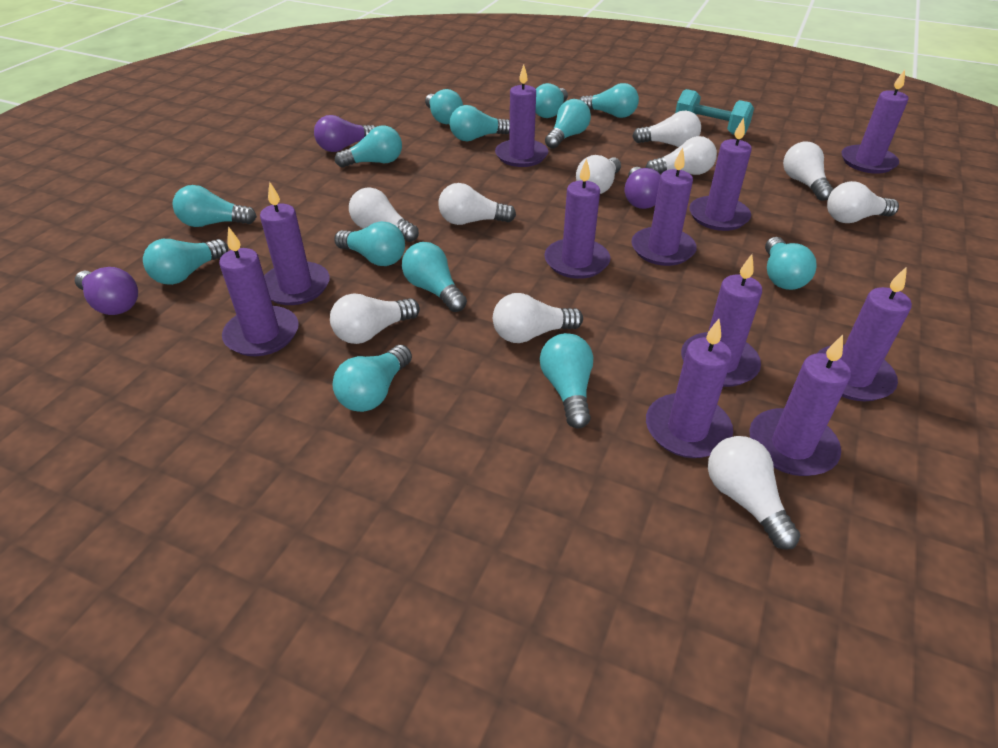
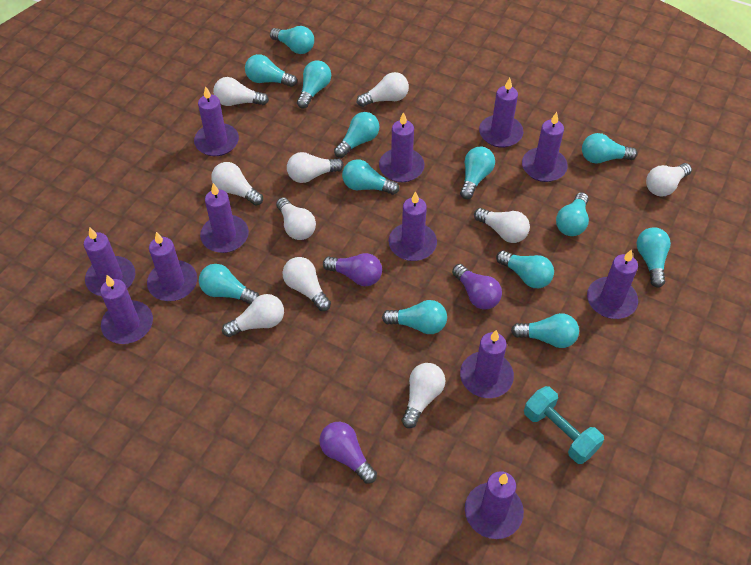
purple candle: 11 -> 12

